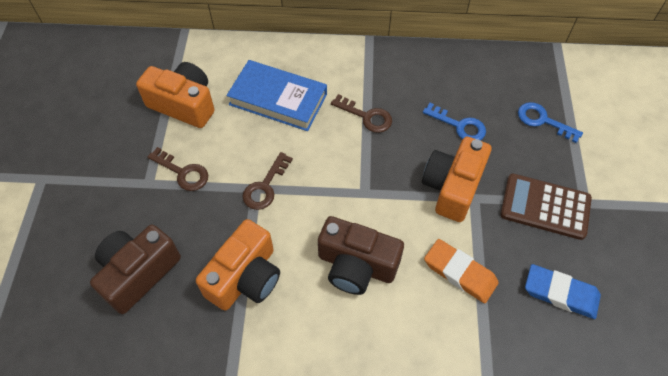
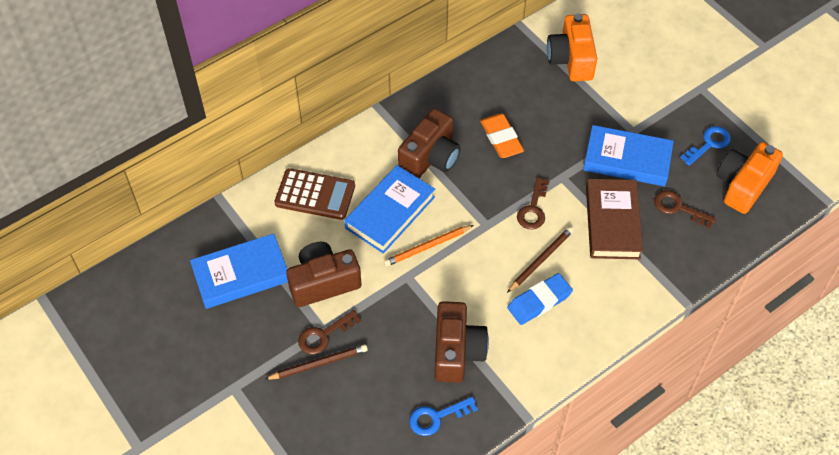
blue book: 1 -> 3
brown book: 0 -> 1
brown camera: 2 -> 3
brown pencil: 0 -> 2
orange camera: 3 -> 2
orange pencil: 0 -> 1

